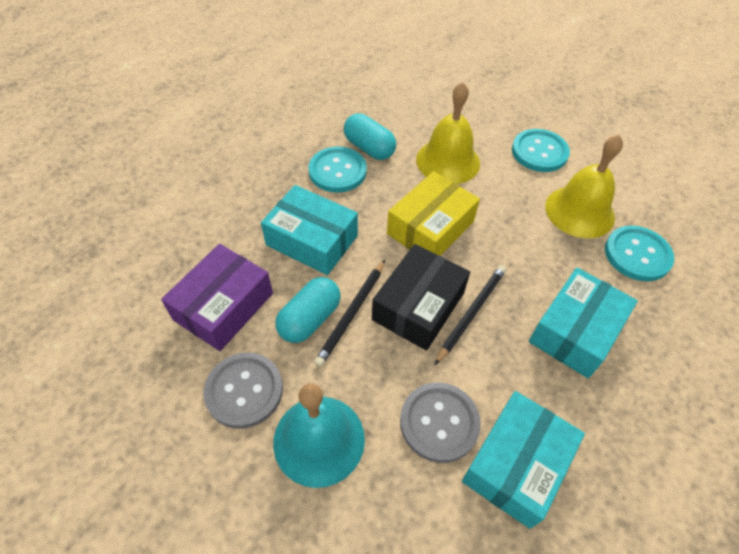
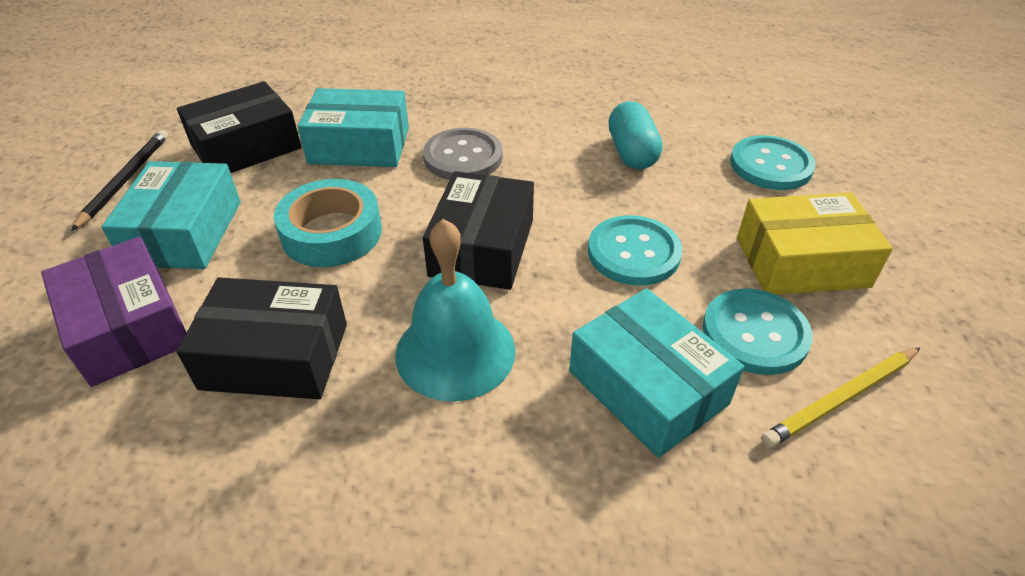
black box: 1 -> 3
black pencil: 2 -> 1
grey button: 2 -> 1
turquoise capsule: 2 -> 1
turquoise tape: 0 -> 1
yellow bell: 2 -> 0
yellow pencil: 0 -> 1

